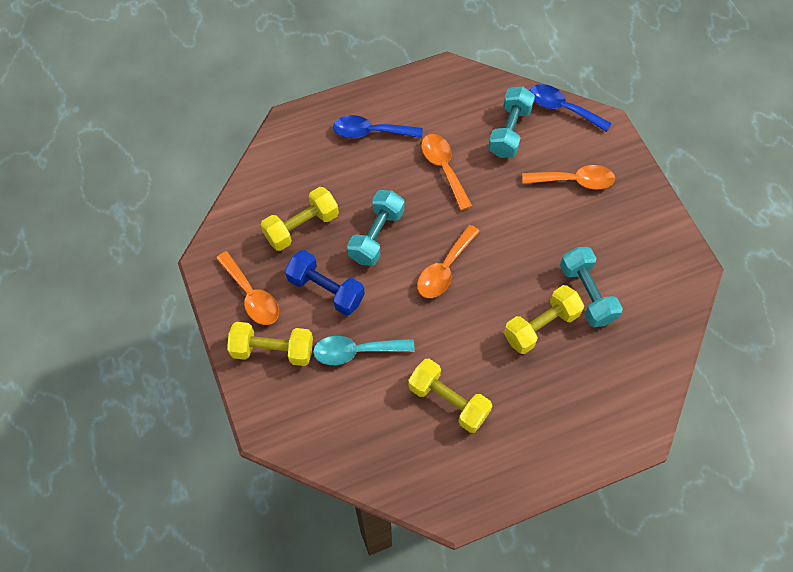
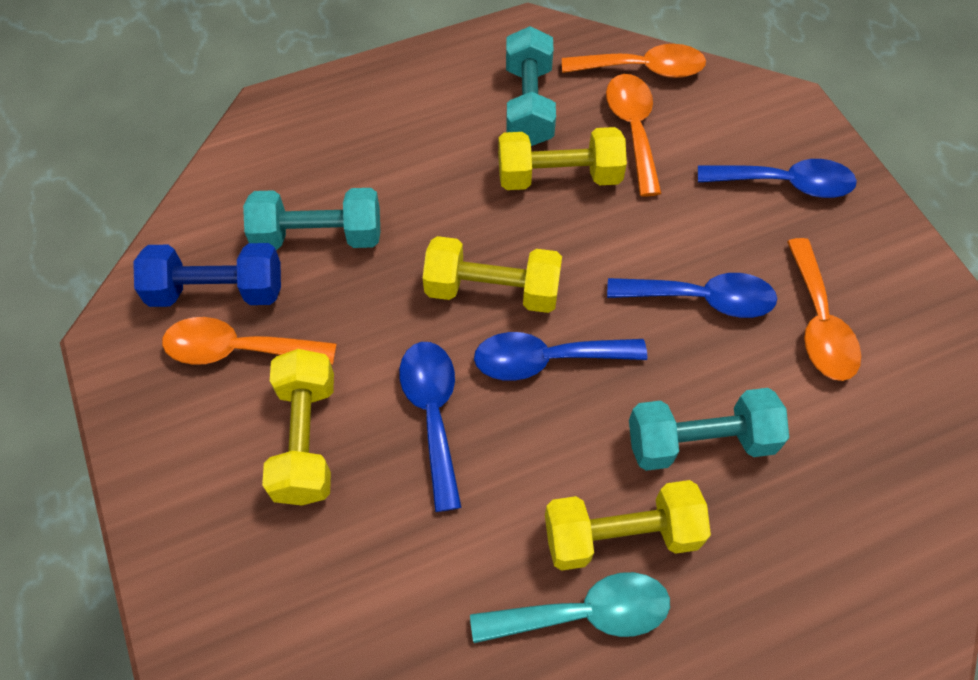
blue spoon: 2 -> 4

